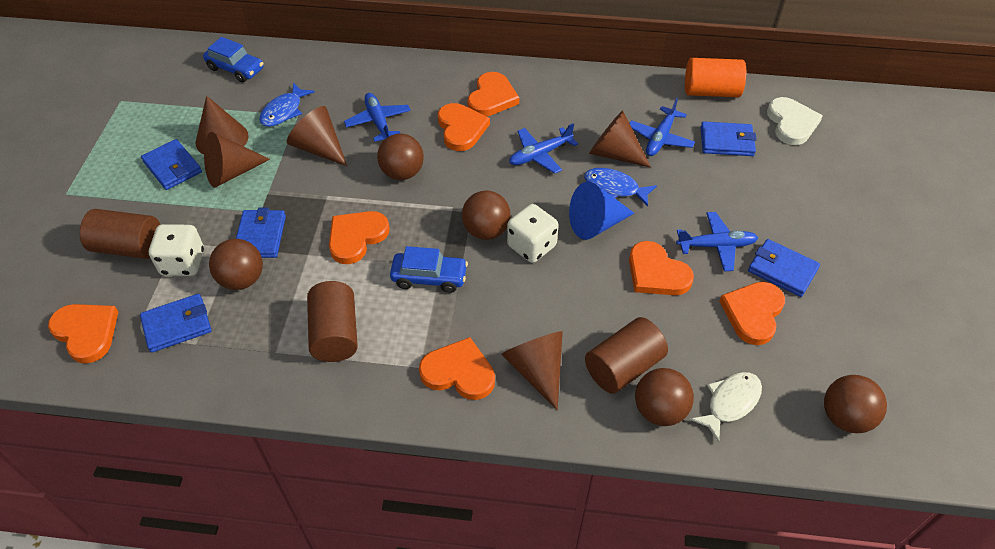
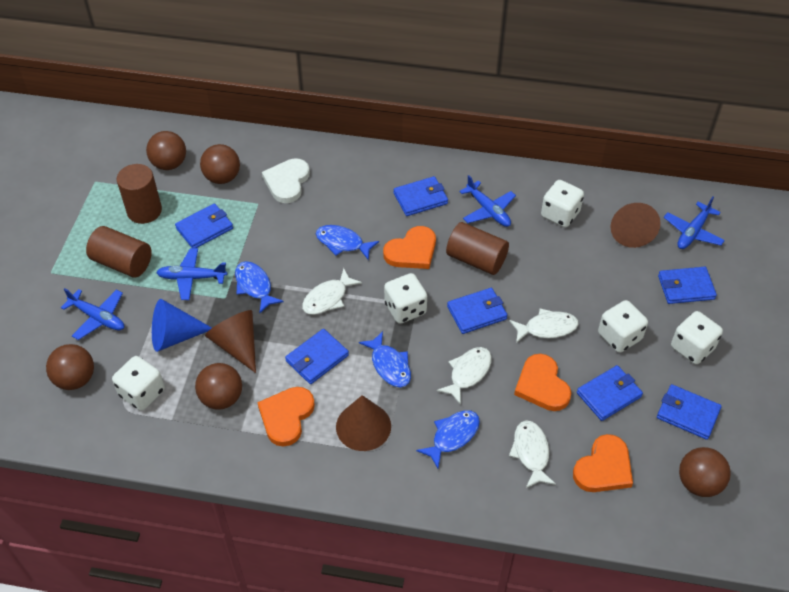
blue car: 2 -> 0
blue fish: 2 -> 4
blue wallet: 5 -> 7
brown cone: 5 -> 3
orange cylinder: 1 -> 0
orange heart: 7 -> 4
white dice: 2 -> 5
white fish: 1 -> 4

